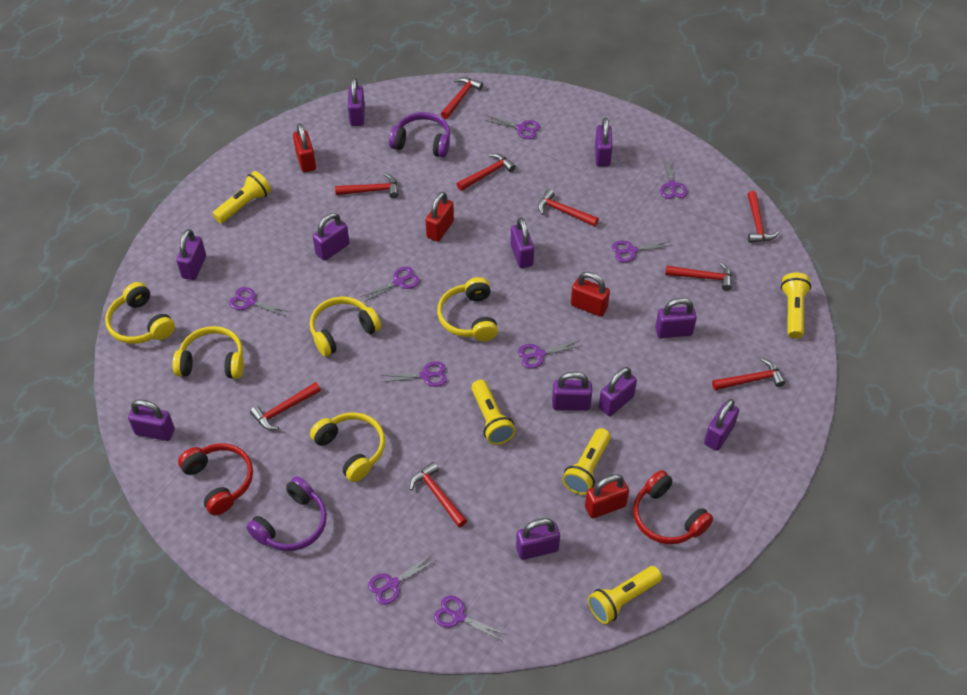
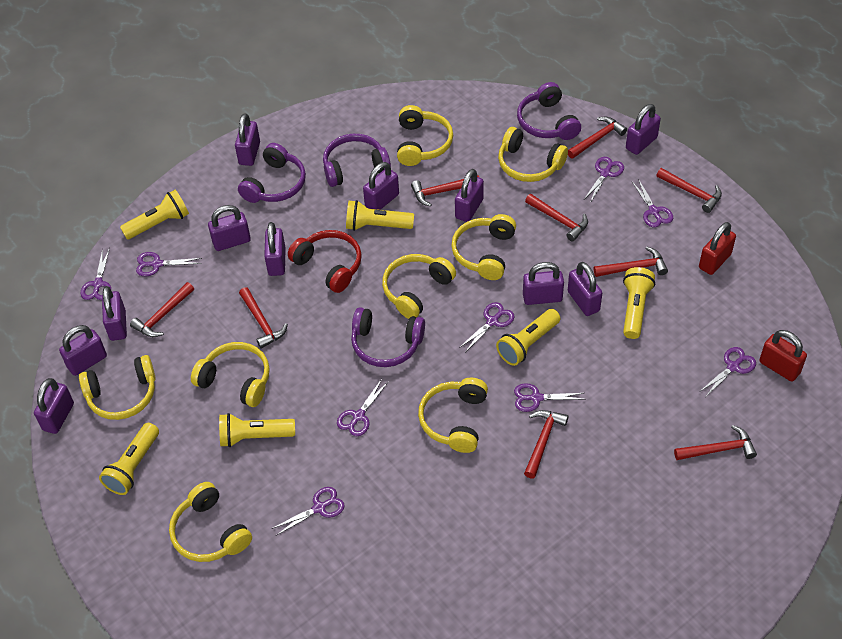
purple headphones: 2 -> 4
red headphones: 2 -> 1
red padlock: 4 -> 2
yellow flashlight: 5 -> 6
yellow headphones: 5 -> 8

